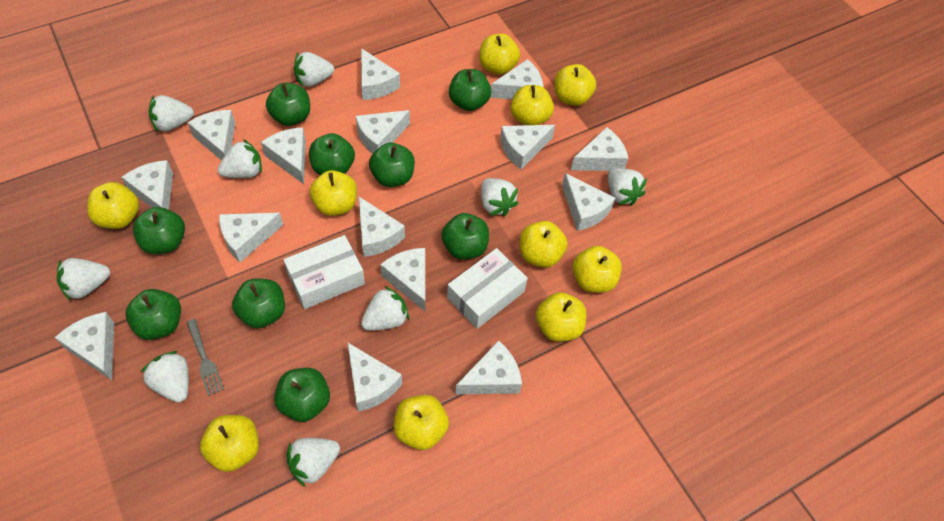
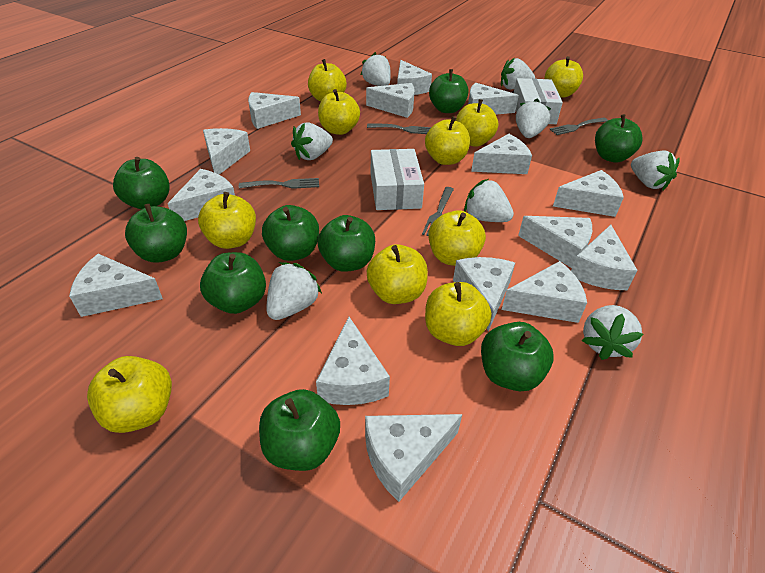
grey fork: 1 -> 4
white strawberry: 9 -> 8

